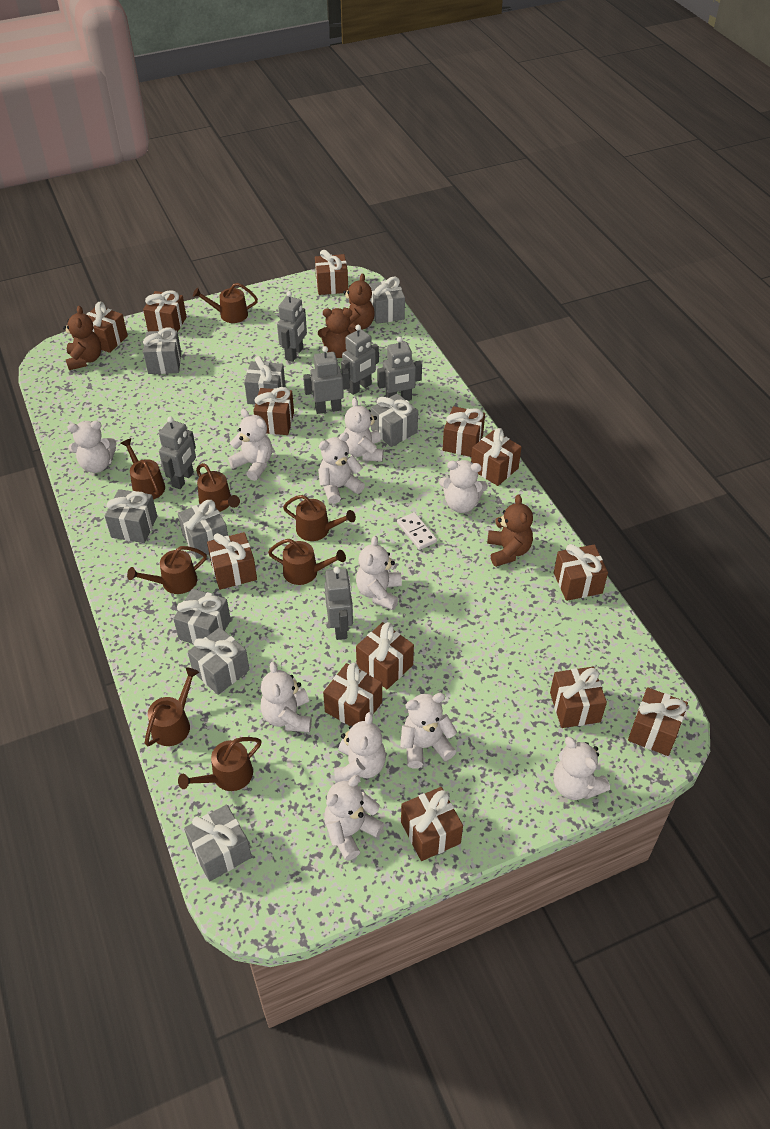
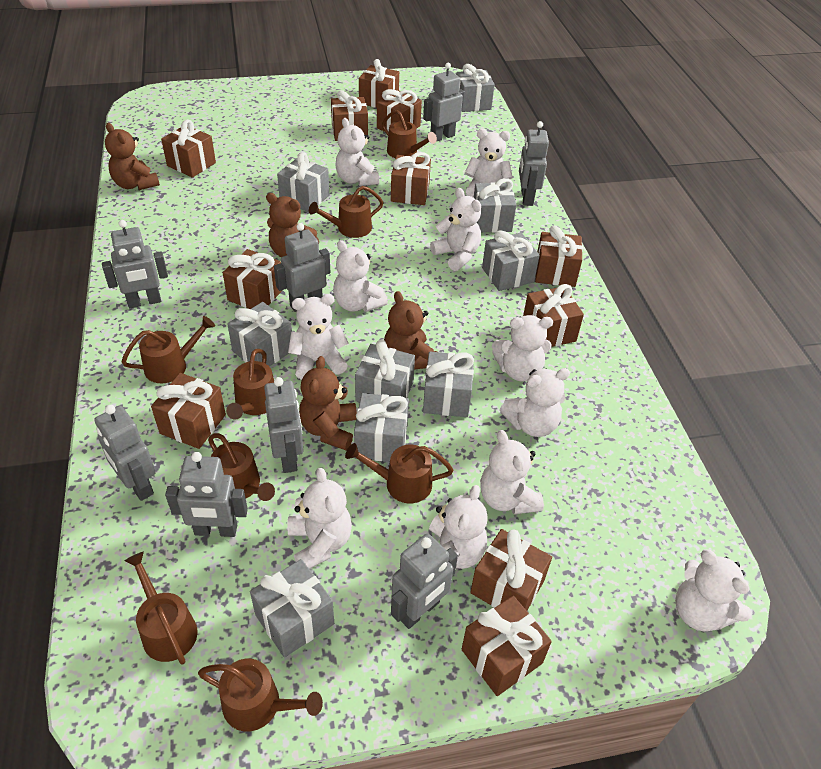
brown gift: 13 -> 11
grey robot: 6 -> 8
white domino: 1 -> 0

